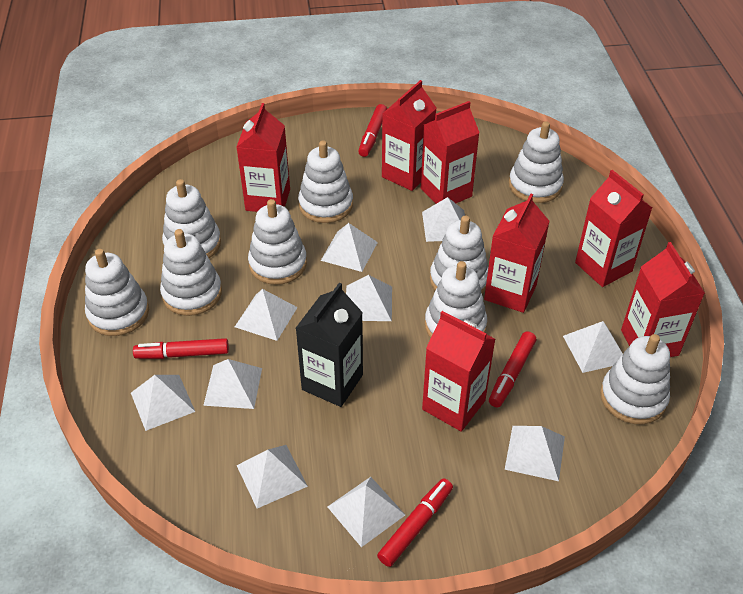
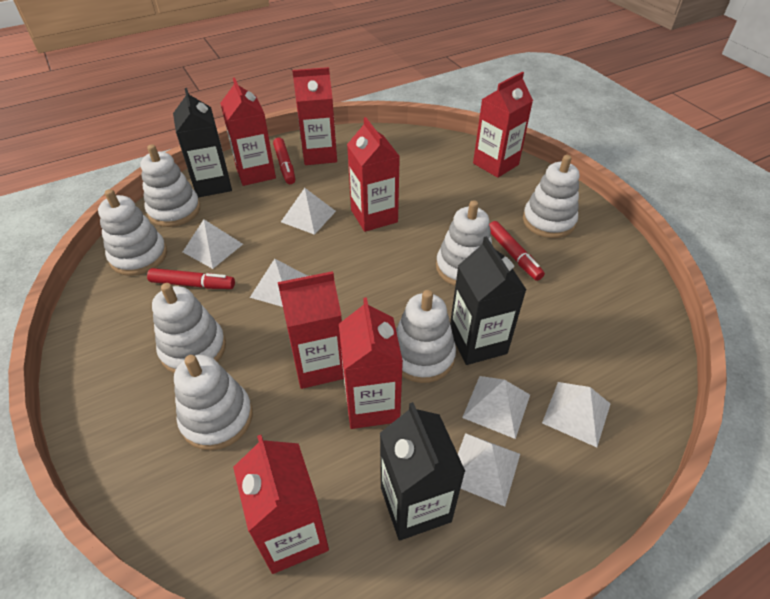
black carton: 1 -> 3
red marker: 4 -> 3
white pyramid: 10 -> 6
white stacking toy: 9 -> 7

